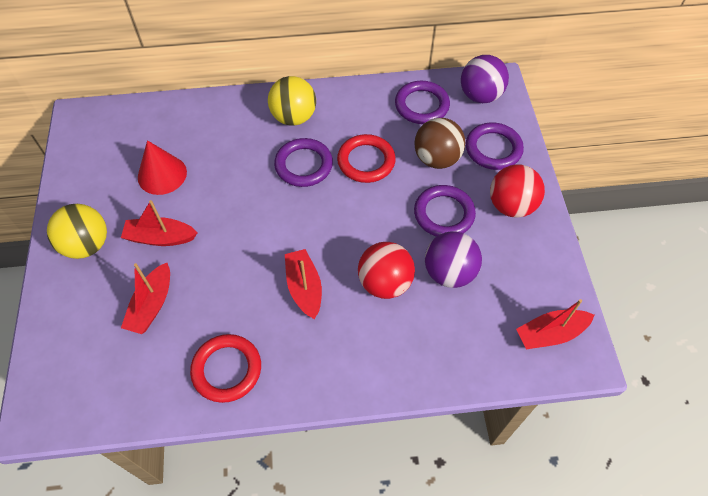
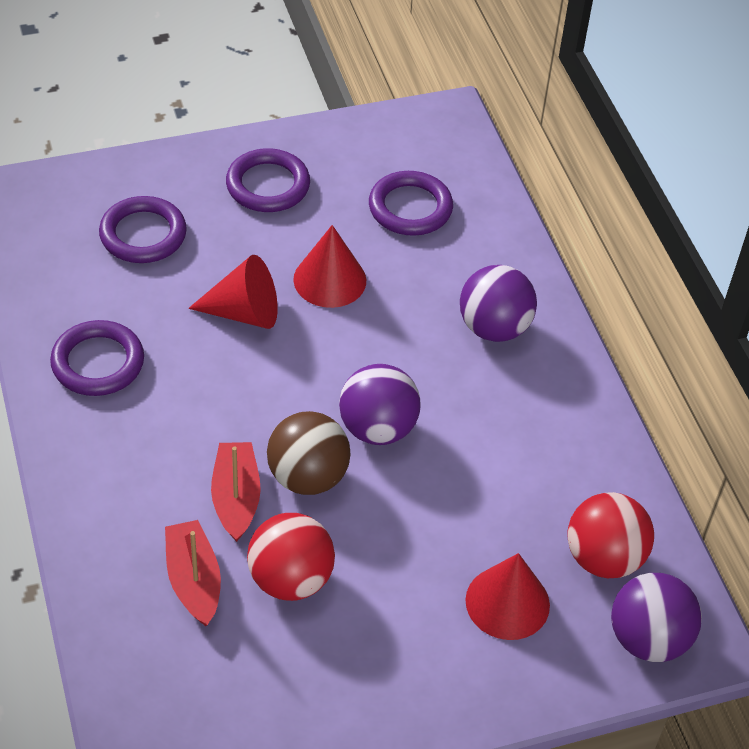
purple ball: 2 -> 3
red boat: 4 -> 2
red cone: 1 -> 3
red ring: 2 -> 0
yellow ball: 2 -> 0

